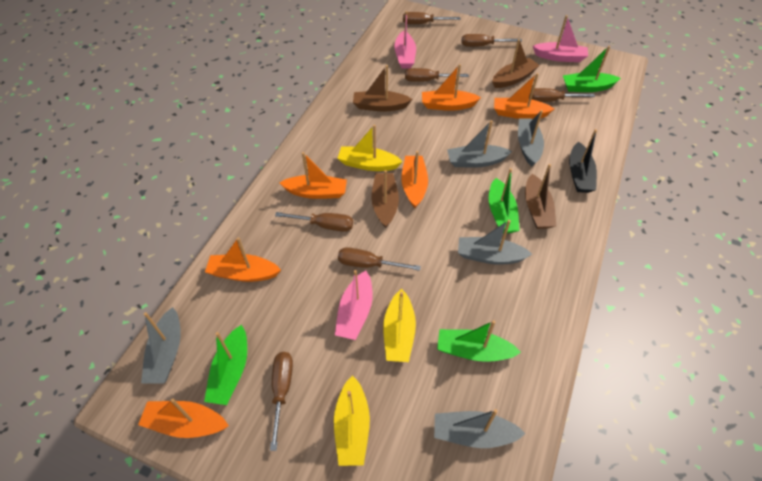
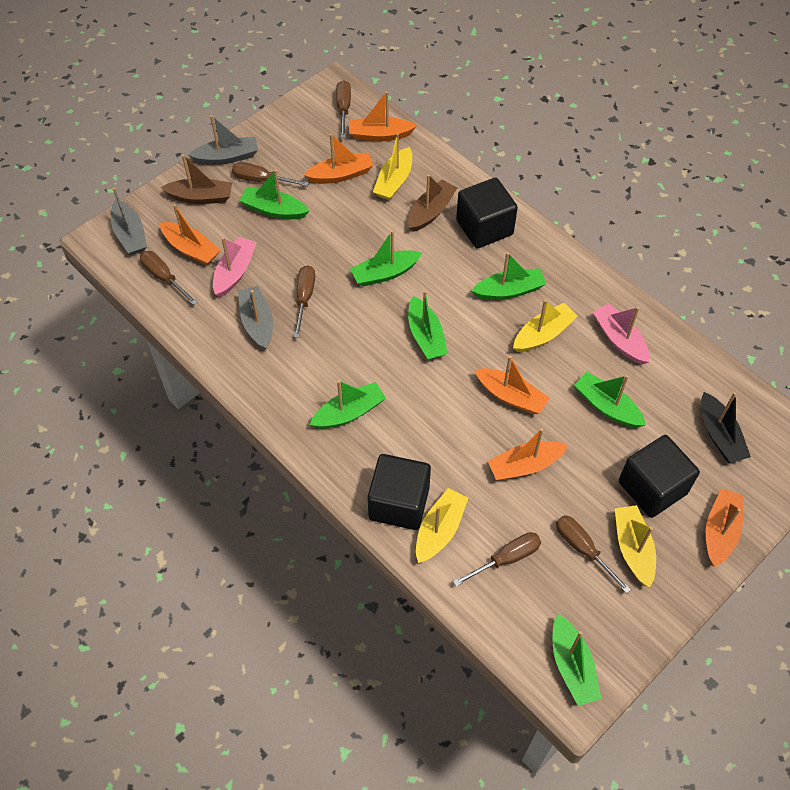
black cube: 0 -> 3
brown boat: 4 -> 2
brown screwdriver: 7 -> 6
green boat: 4 -> 7
grey boat: 5 -> 3
pink boat: 3 -> 2
yellow boat: 3 -> 4

